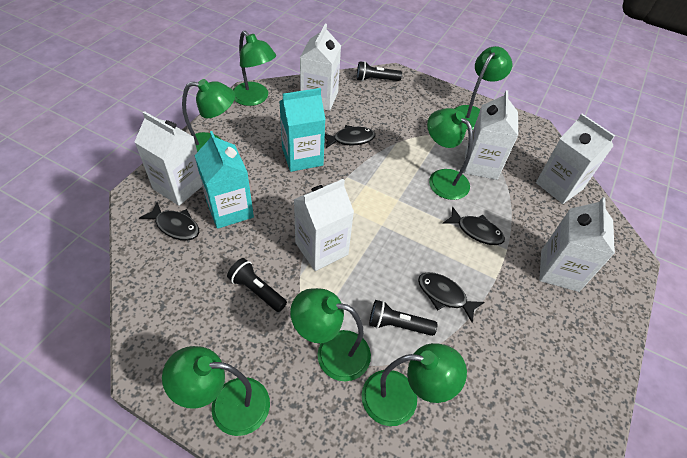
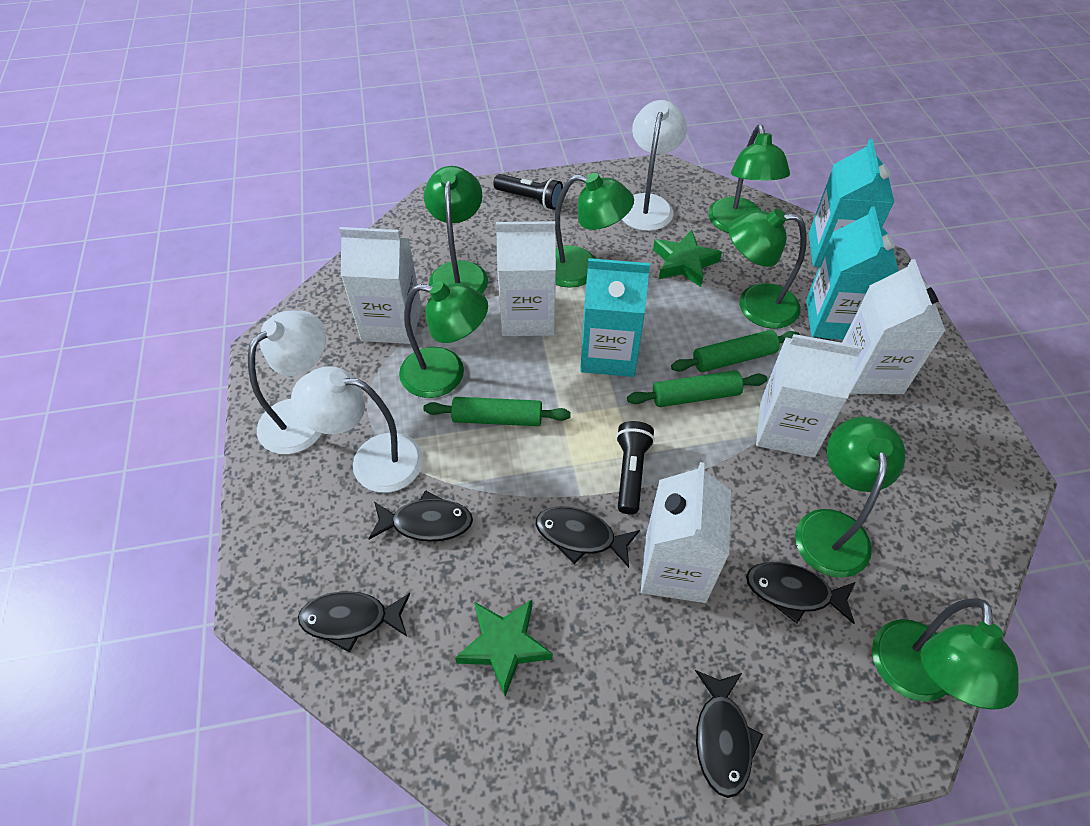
black fish: 4 -> 5
black flashlight: 3 -> 2
green rolling pin: 0 -> 3
green star: 0 -> 2
turquoise carton: 2 -> 3
white carton: 6 -> 5
white lamp: 0 -> 3

